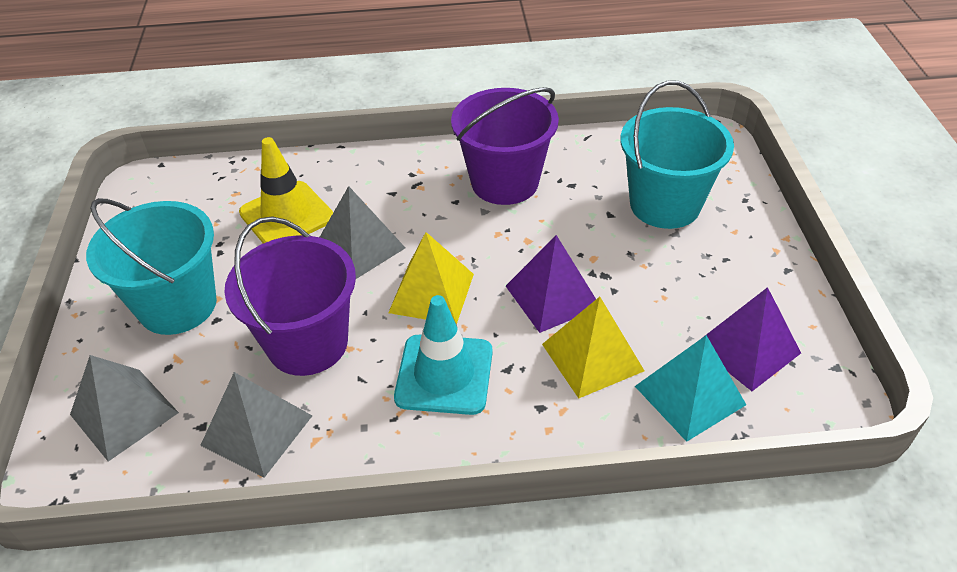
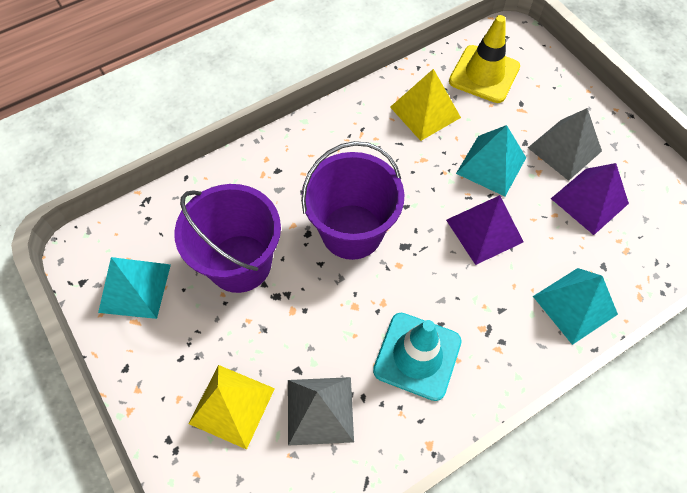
grey pyramid: 3 -> 2
turquoise bucket: 2 -> 0
turquoise pyramid: 1 -> 3

